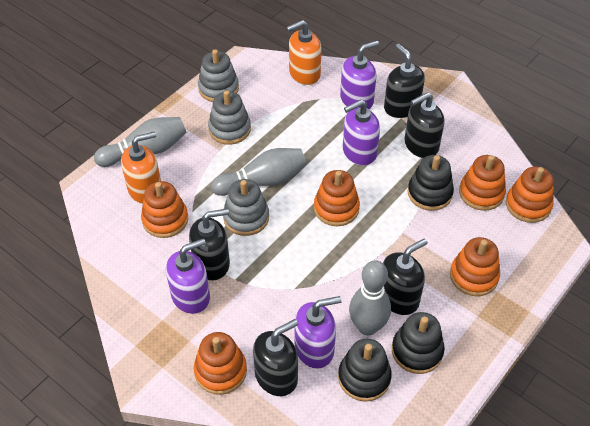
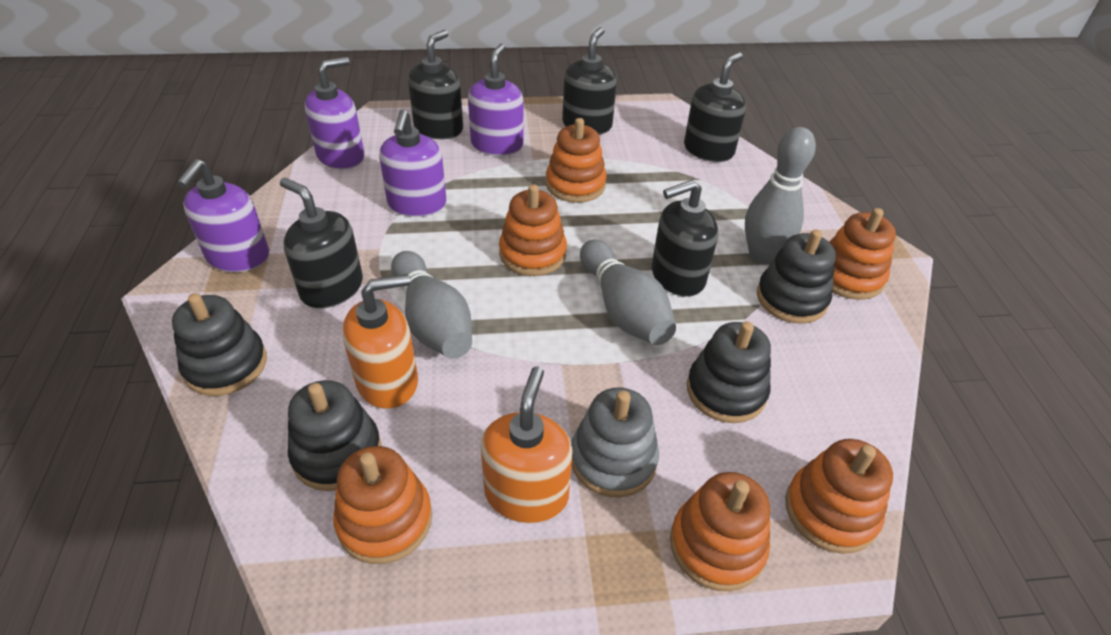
black stacking toy: 3 -> 4
grey stacking toy: 3 -> 1

